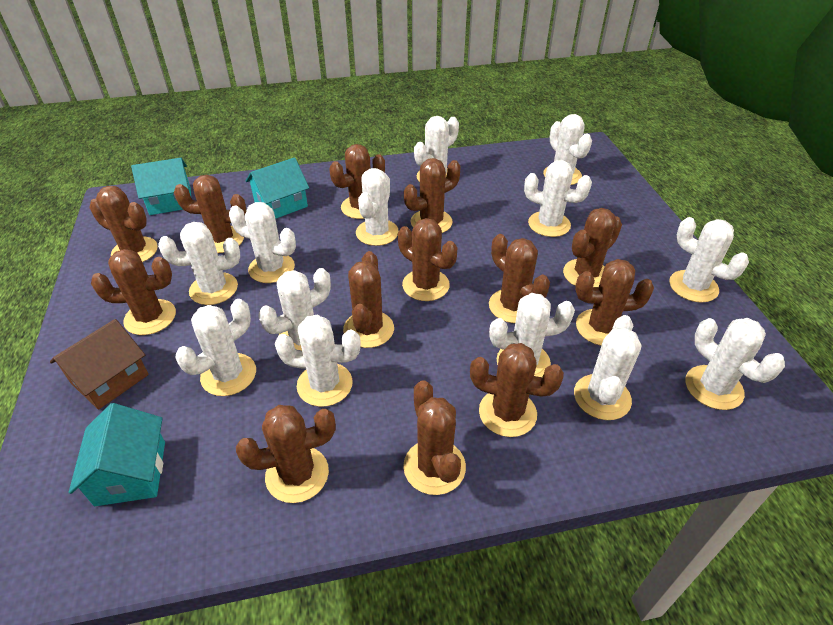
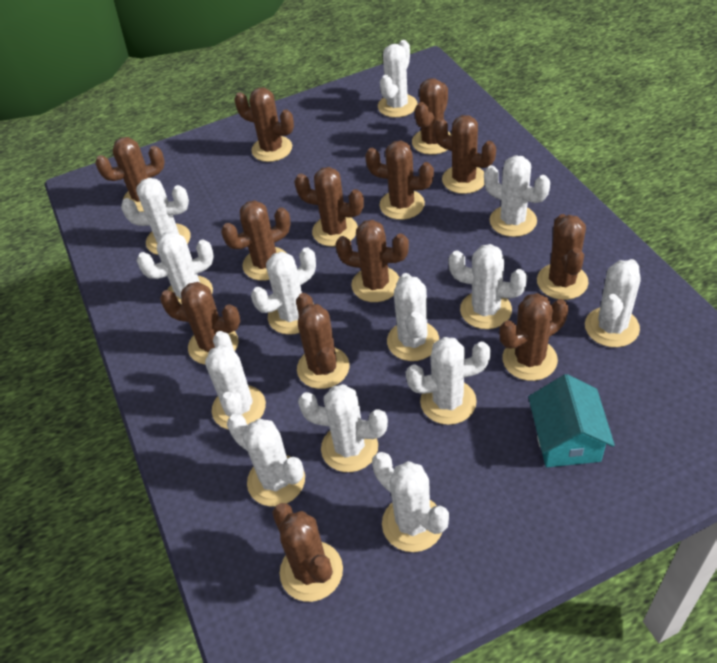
brown house: 1 -> 0
turquoise house: 3 -> 1

